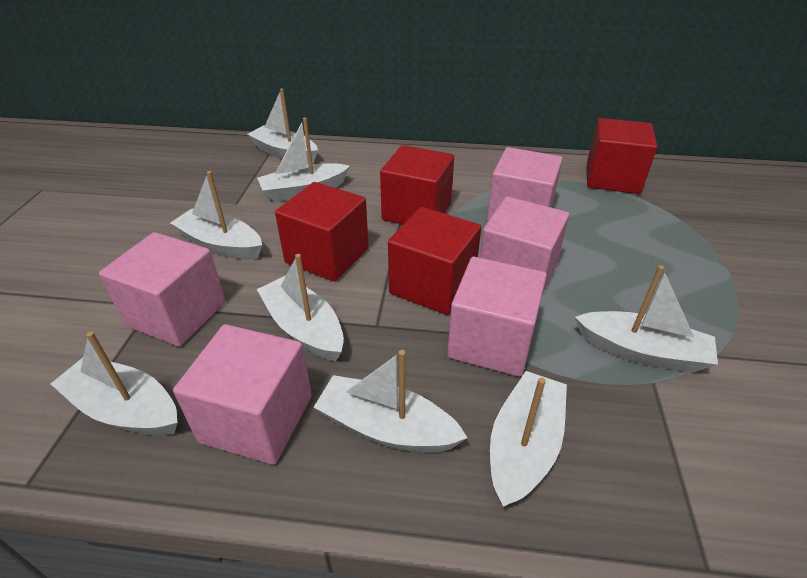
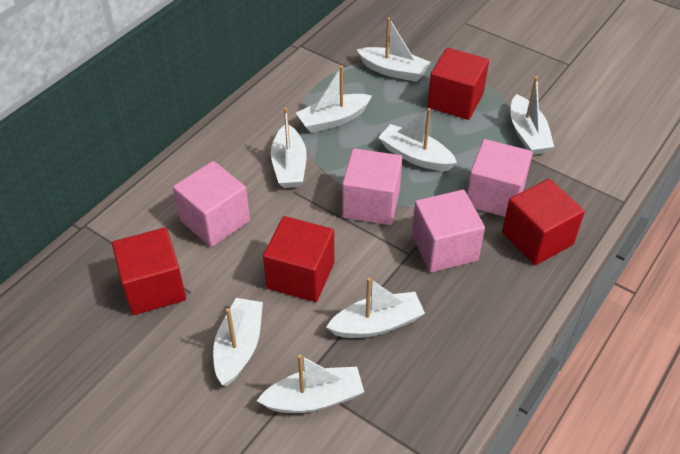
pink cube: 5 -> 4

